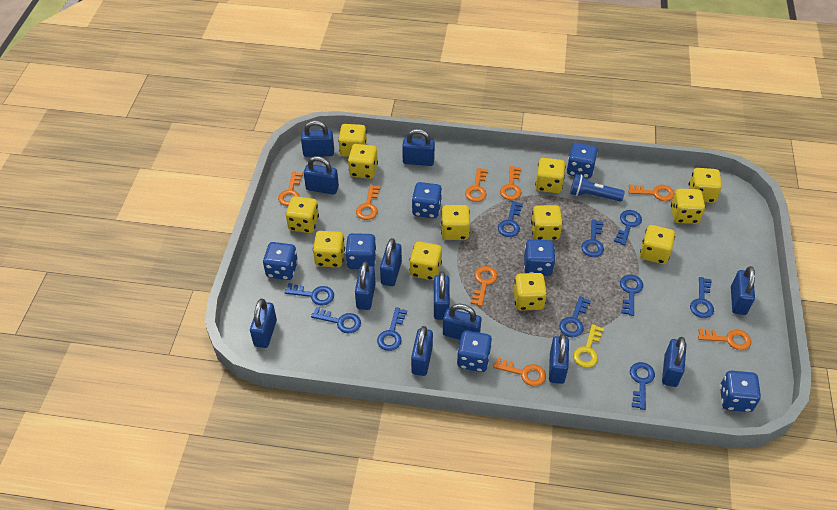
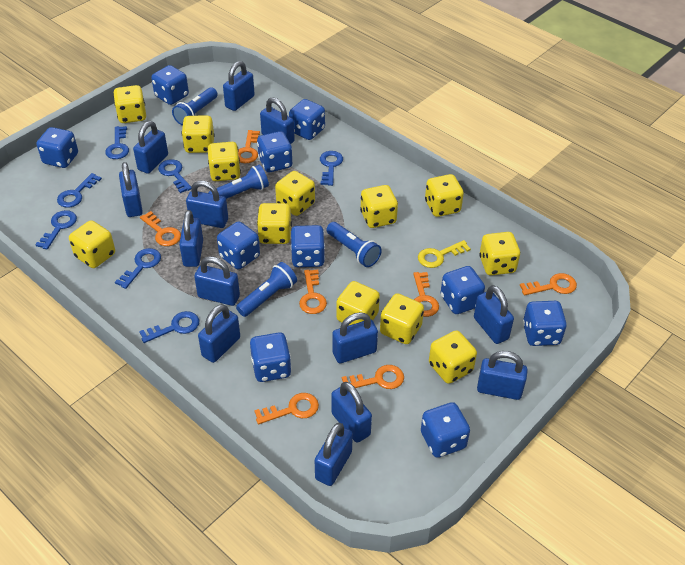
blue dice: 7 -> 10
blue flashlight: 1 -> 4
blue key: 10 -> 7
blue padlock: 12 -> 13
orange key: 8 -> 7

